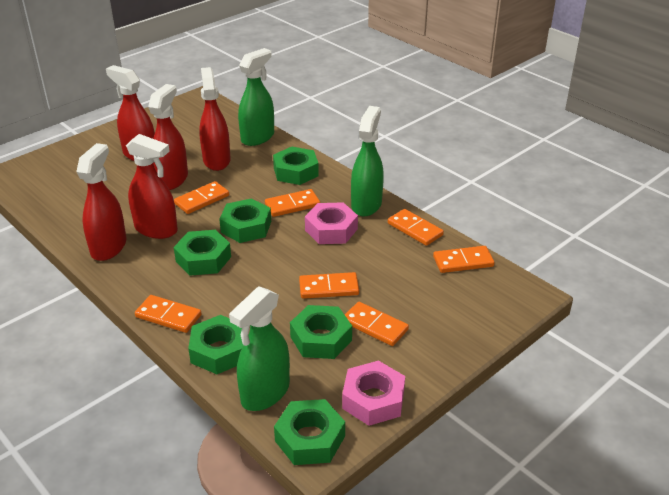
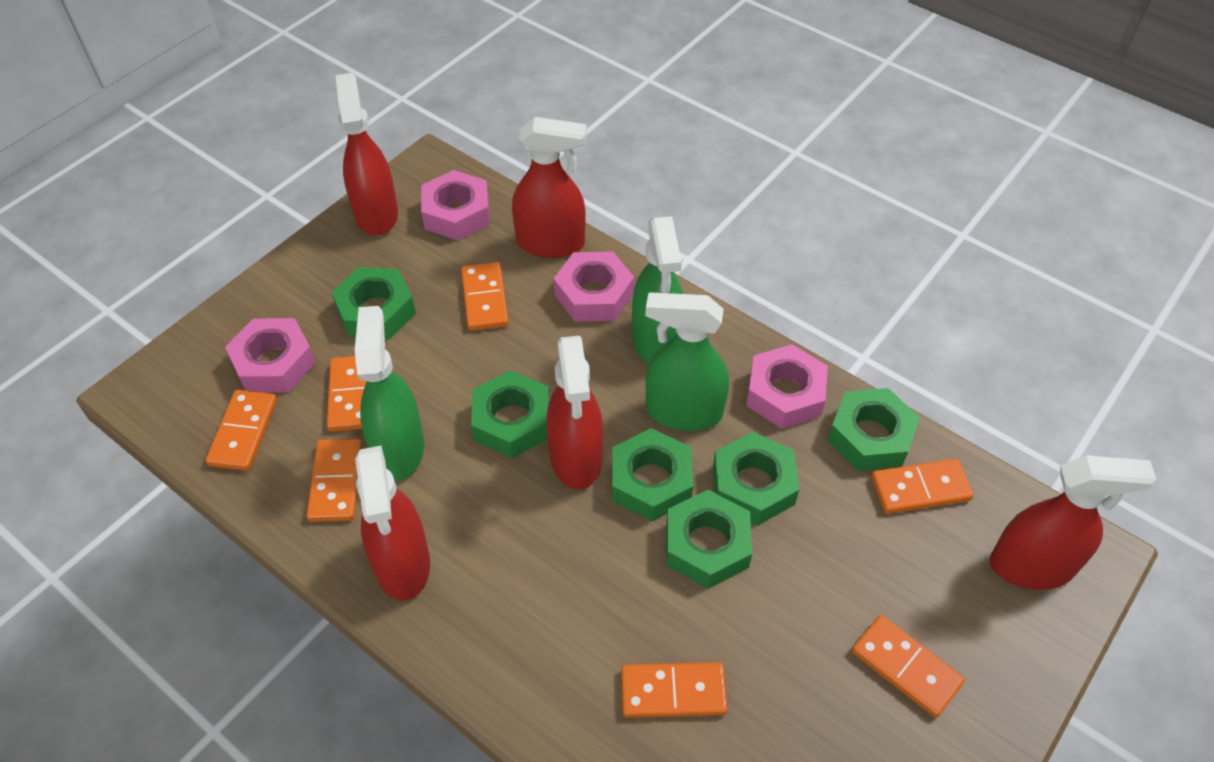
pink nut: 2 -> 4

